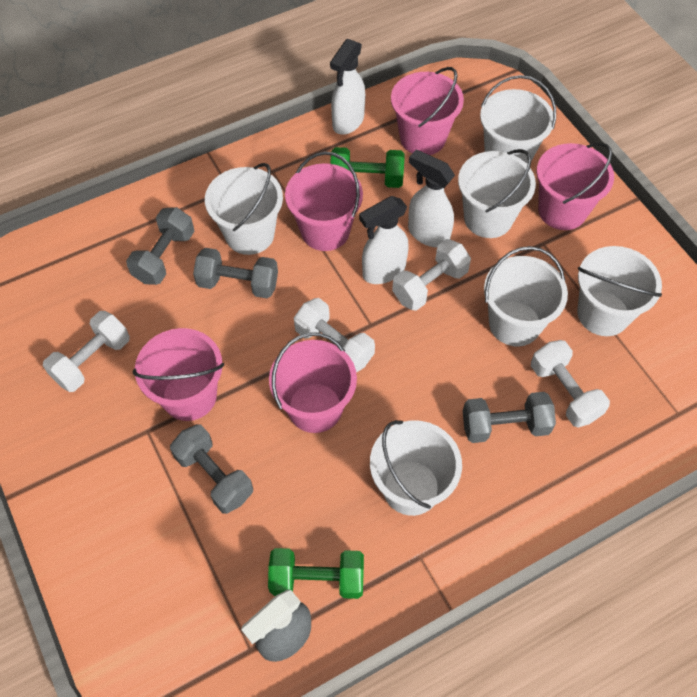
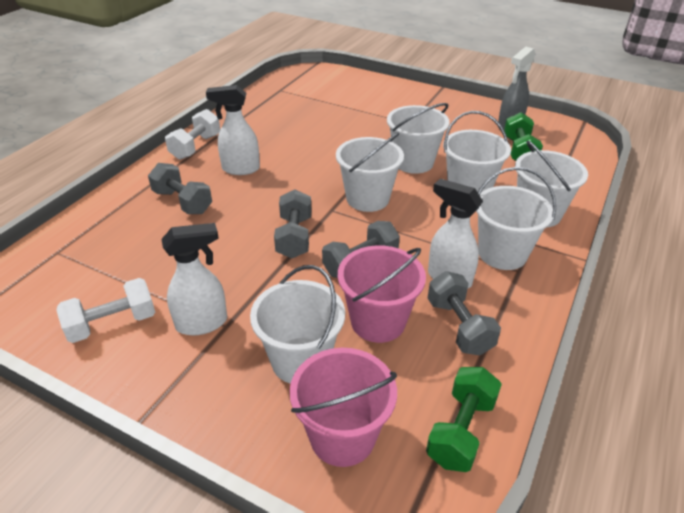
pink bucket: 5 -> 2
white dumbbell: 4 -> 2

